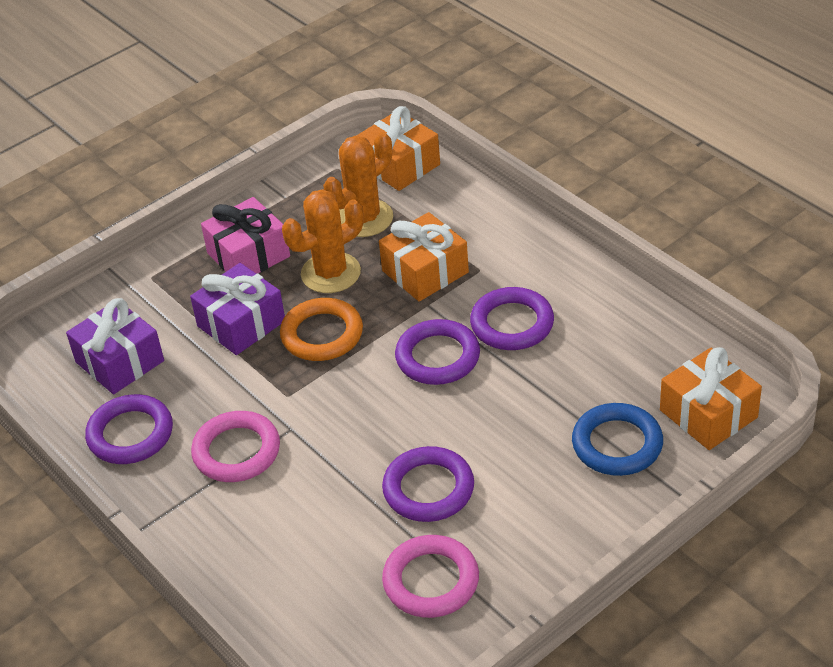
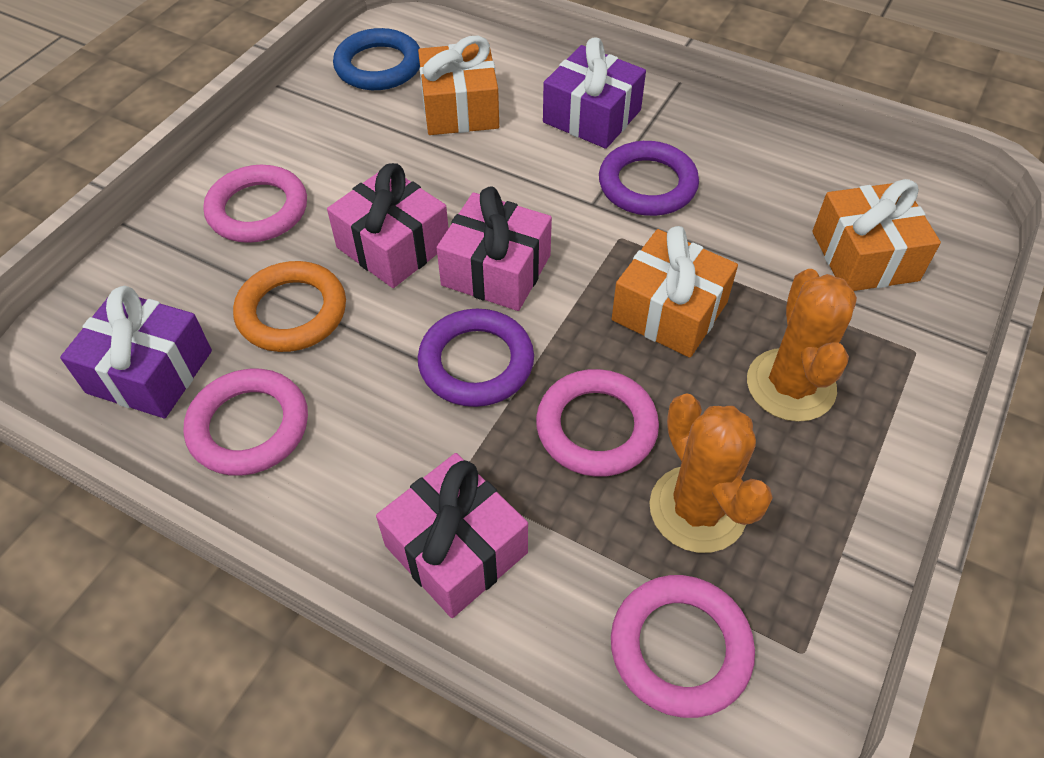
pink gift: 1 -> 3
pink ring: 2 -> 4
purple ring: 4 -> 2

